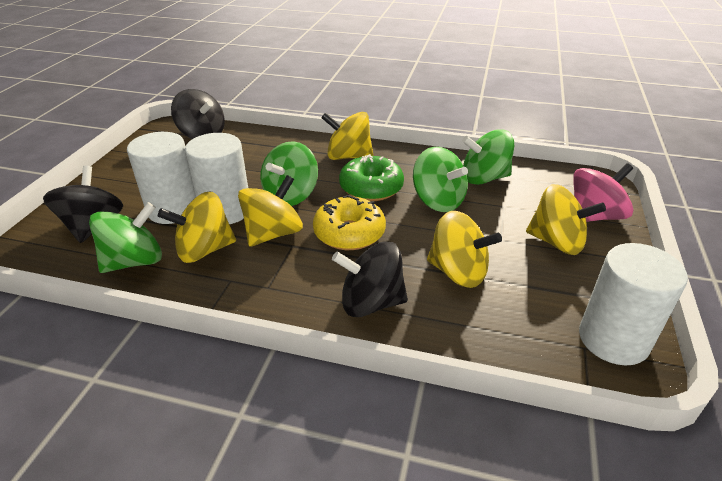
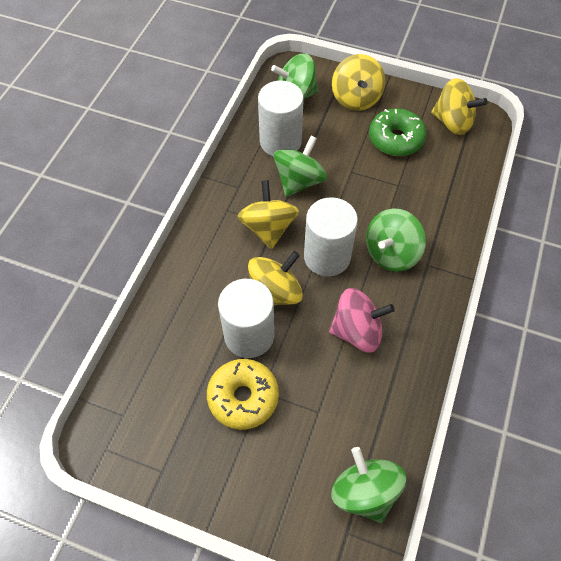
black spinning top: 3 -> 0
yellow spinning top: 5 -> 4

